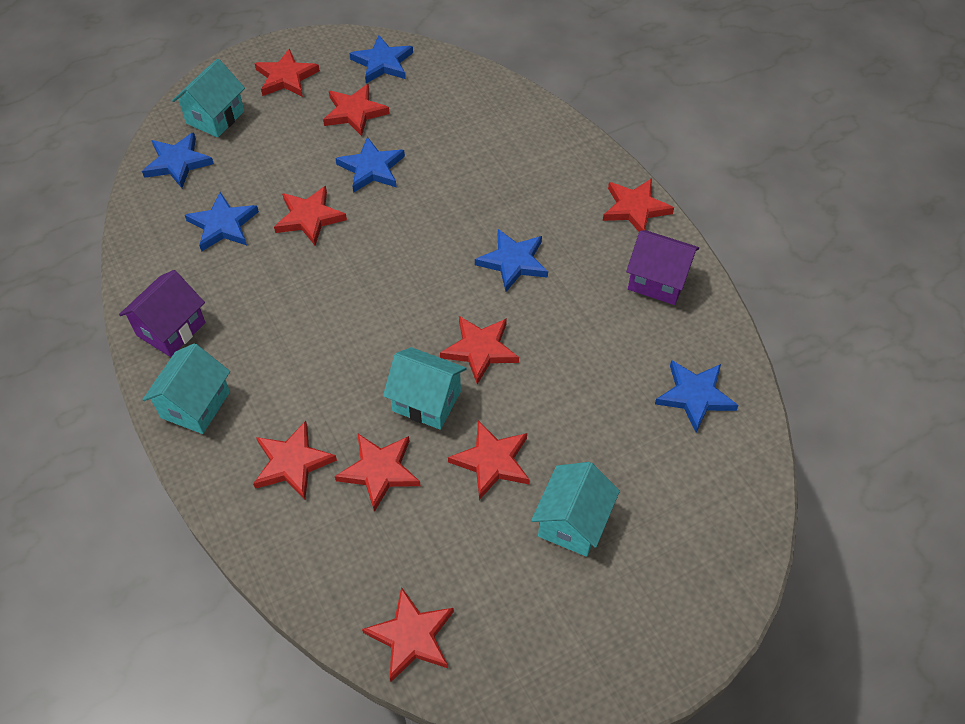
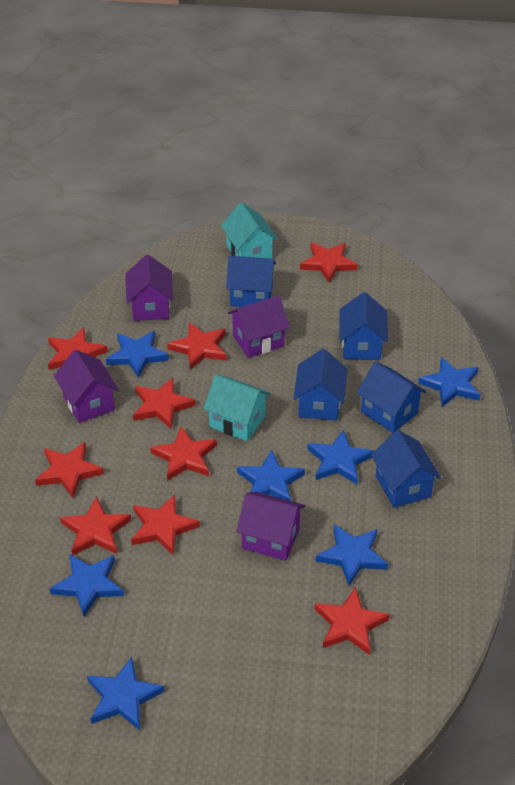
blue house: 0 -> 5
blue star: 6 -> 7
purple house: 2 -> 4
turquoise house: 4 -> 2

